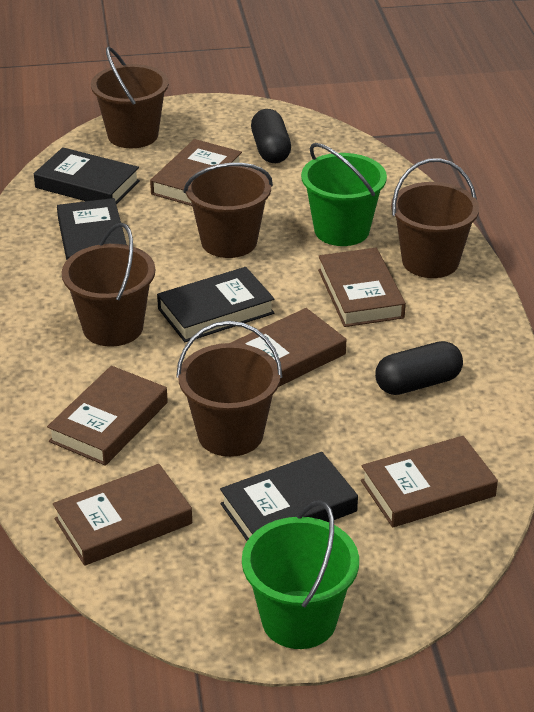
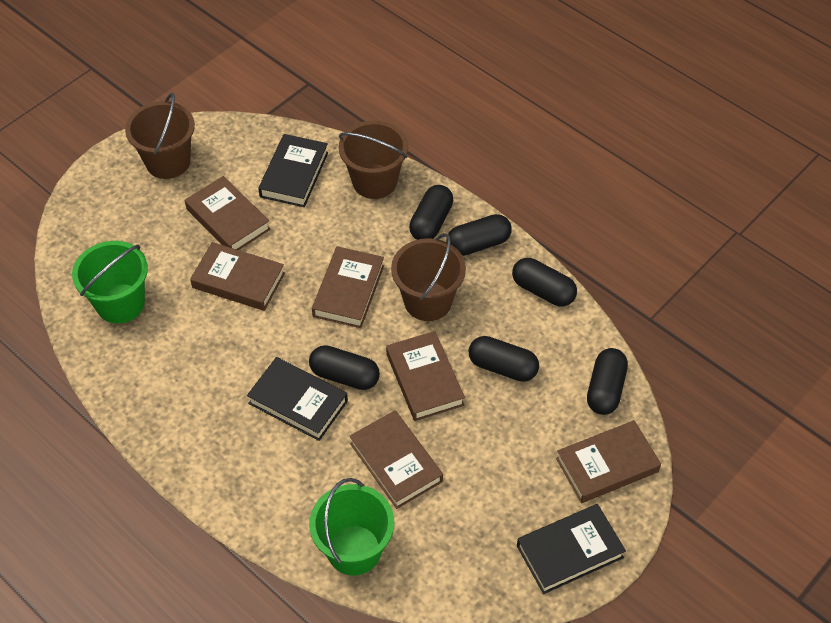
black book: 4 -> 3
black capsule: 2 -> 6
brown bucket: 5 -> 3

